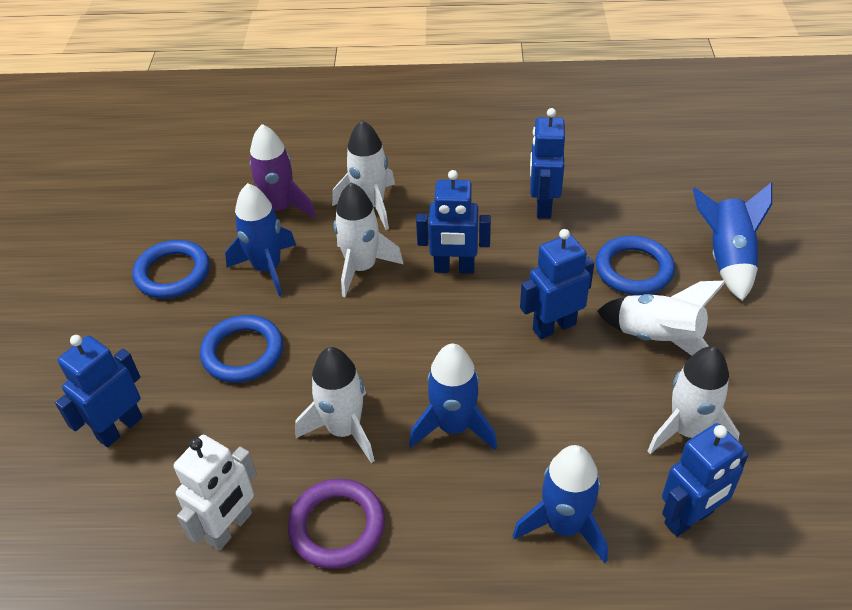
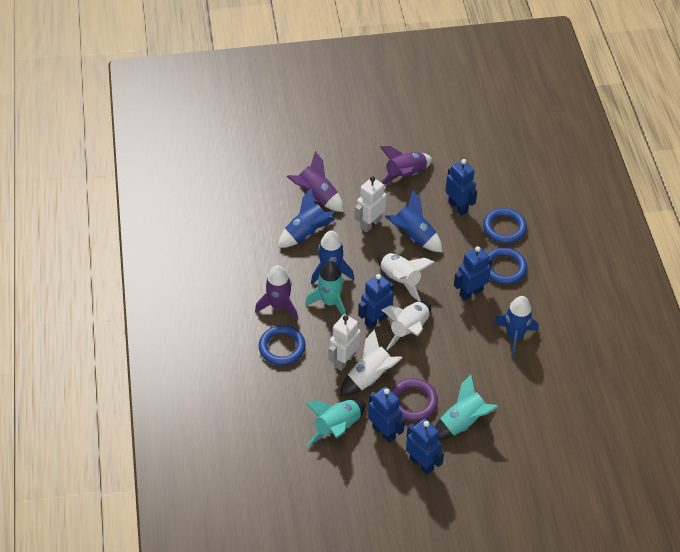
purple rocket: 1 -> 3
turquoise rocket: 0 -> 3
white robot: 1 -> 2
white rocket: 5 -> 3

